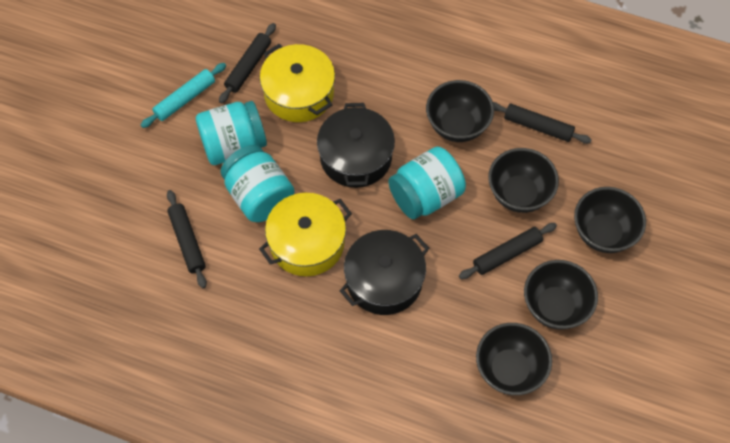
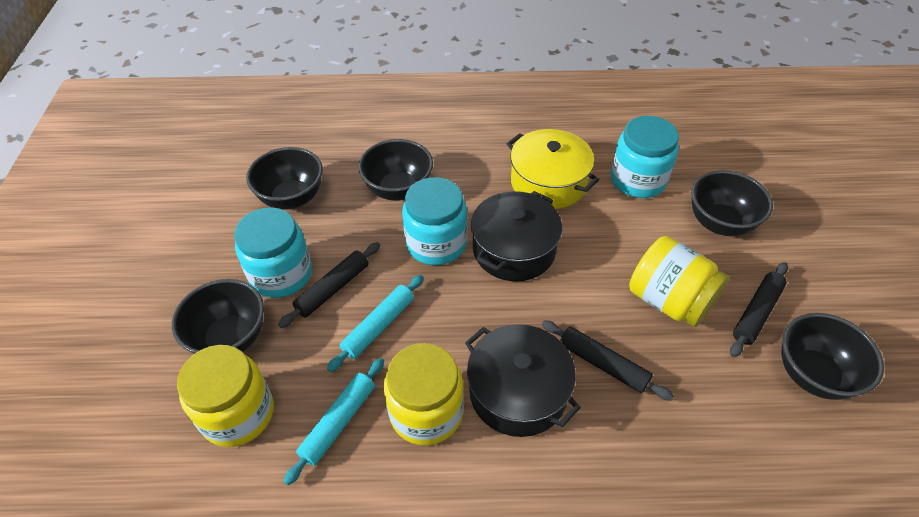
black rolling pin: 4 -> 3
turquoise rolling pin: 1 -> 2
yellow jar: 0 -> 3
yellow pot: 2 -> 1

